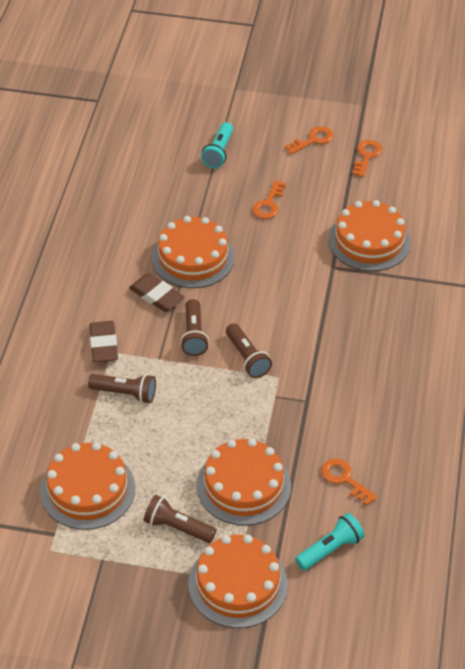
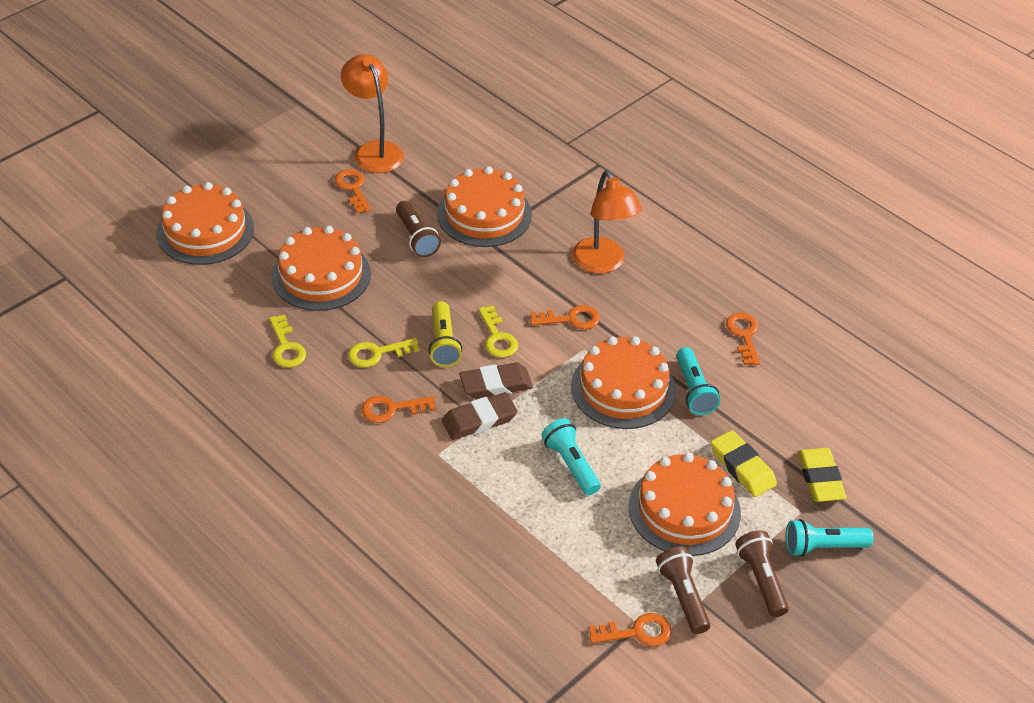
brown flashlight: 4 -> 3
orange key: 4 -> 5
orange lamp: 0 -> 2
turquoise flashlight: 2 -> 3
yellow eraser: 0 -> 2
yellow flashlight: 0 -> 1
yellow key: 0 -> 3

